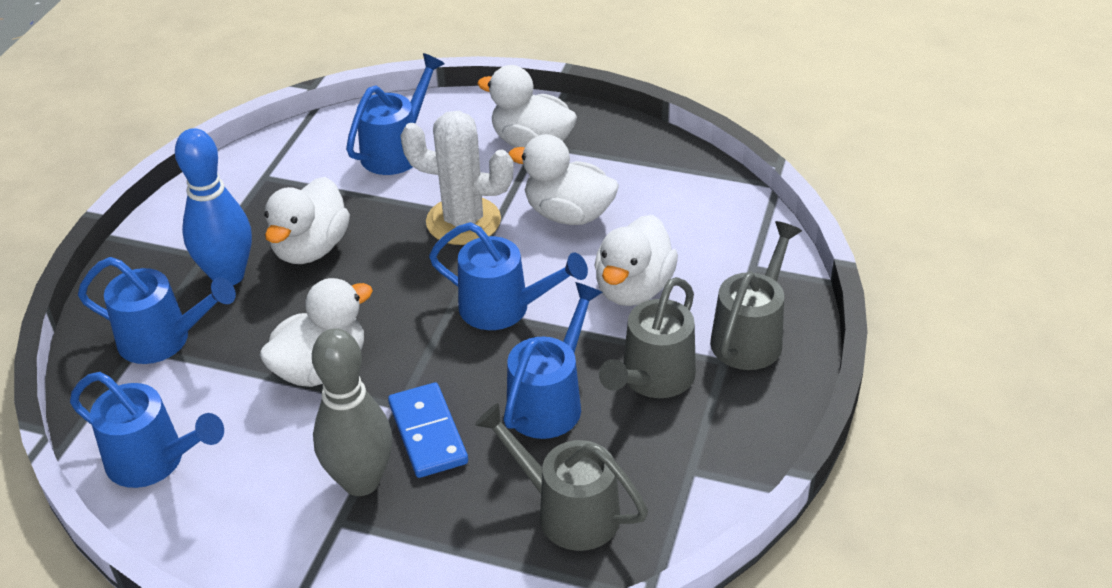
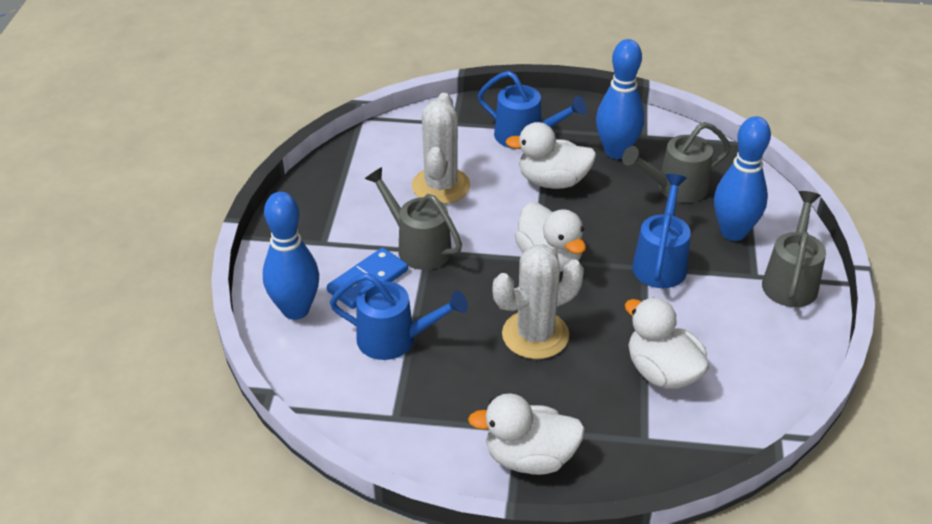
blue bowling pin: 1 -> 3
blue watering can: 5 -> 3
grey bowling pin: 1 -> 0
white cactus: 1 -> 2
white duck: 5 -> 4

